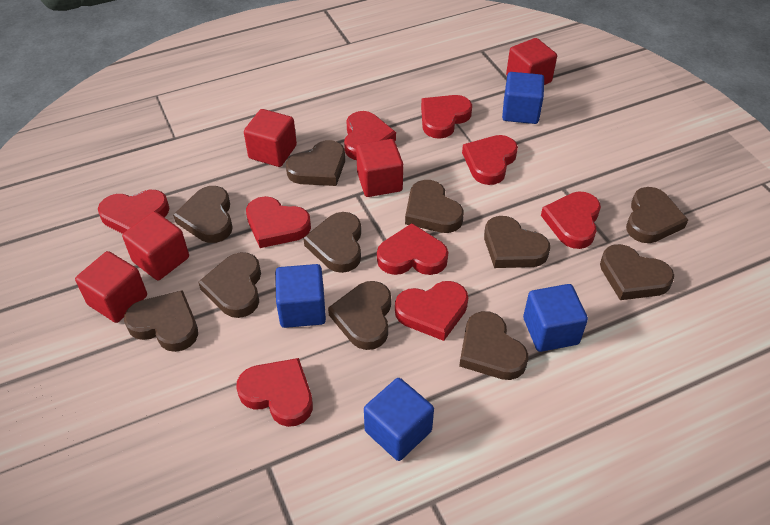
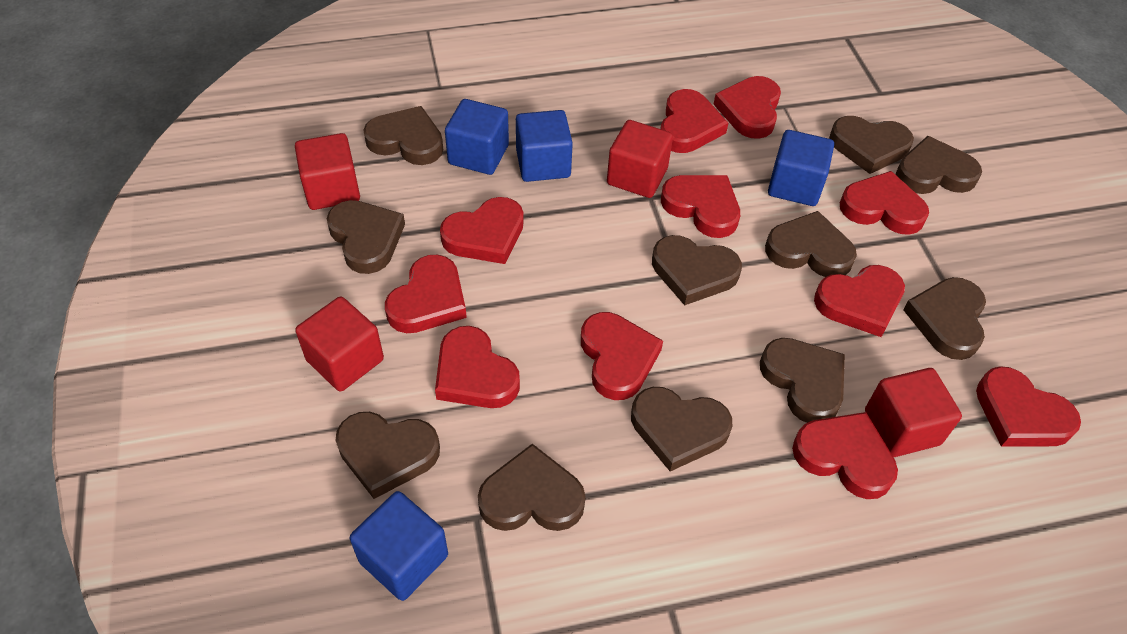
red cube: 5 -> 4
red heart: 9 -> 11

